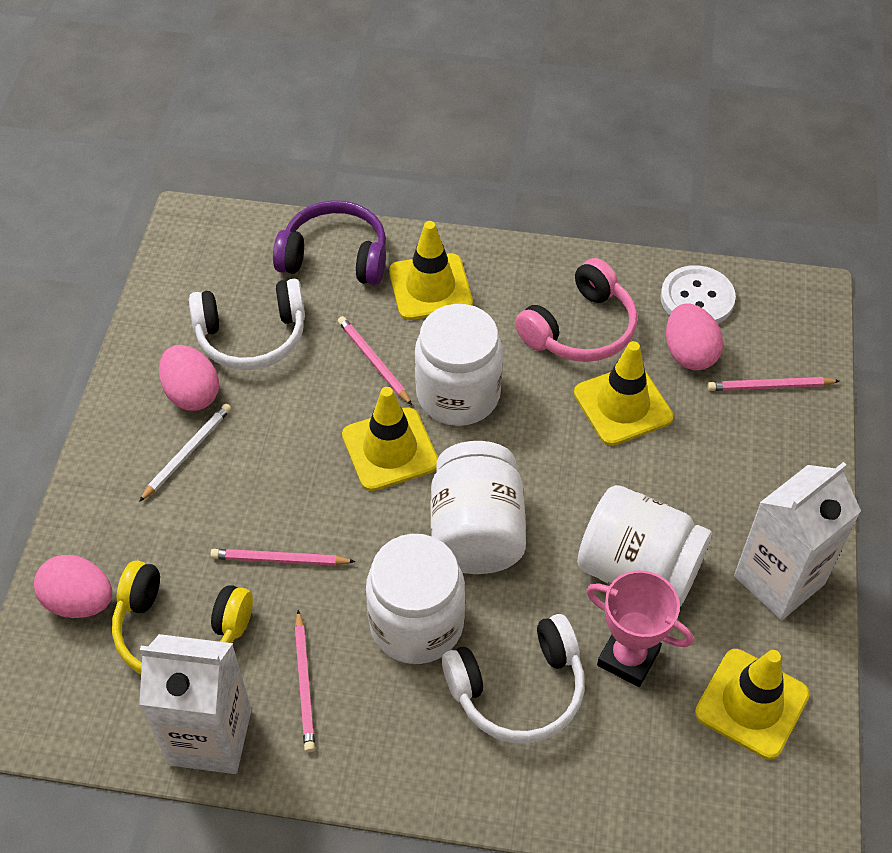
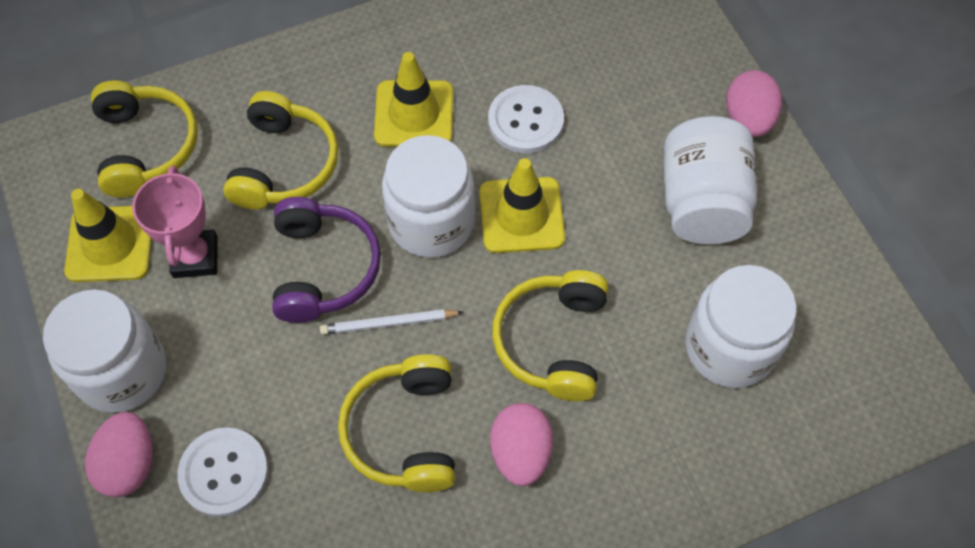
pink headphones: 1 -> 0
pink pencil: 4 -> 0
white button: 1 -> 2
white carton: 2 -> 0
white headphones: 2 -> 0
yellow headphones: 1 -> 4
yellow traffic cone: 4 -> 3

